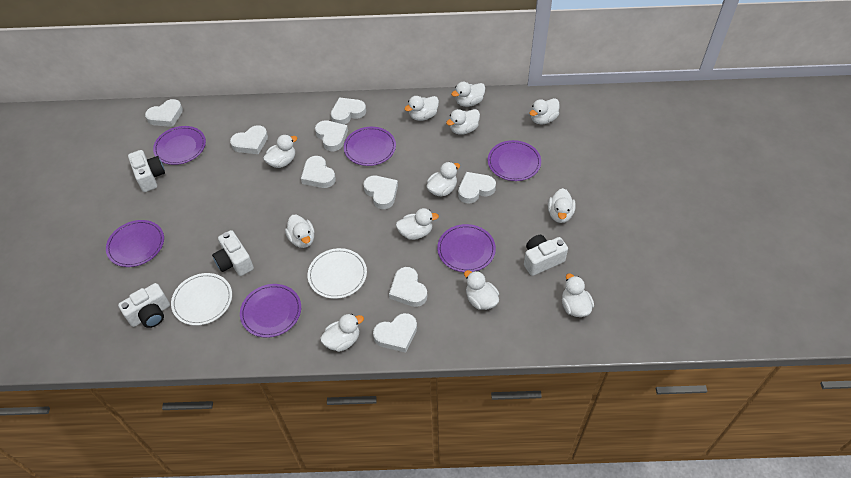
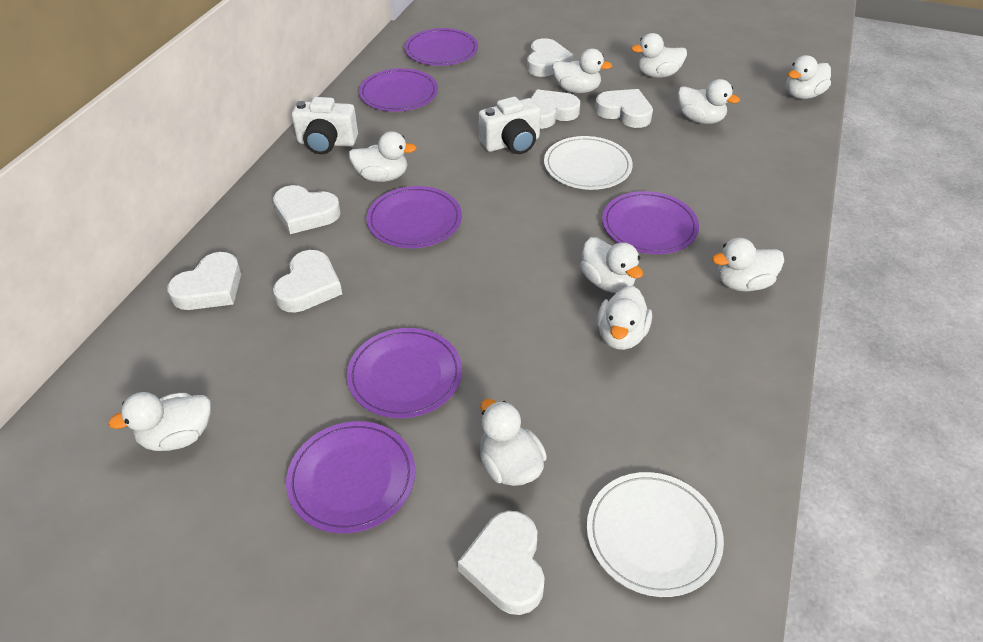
white camera: 4 -> 2
white duck: 12 -> 10
white heart: 9 -> 7

